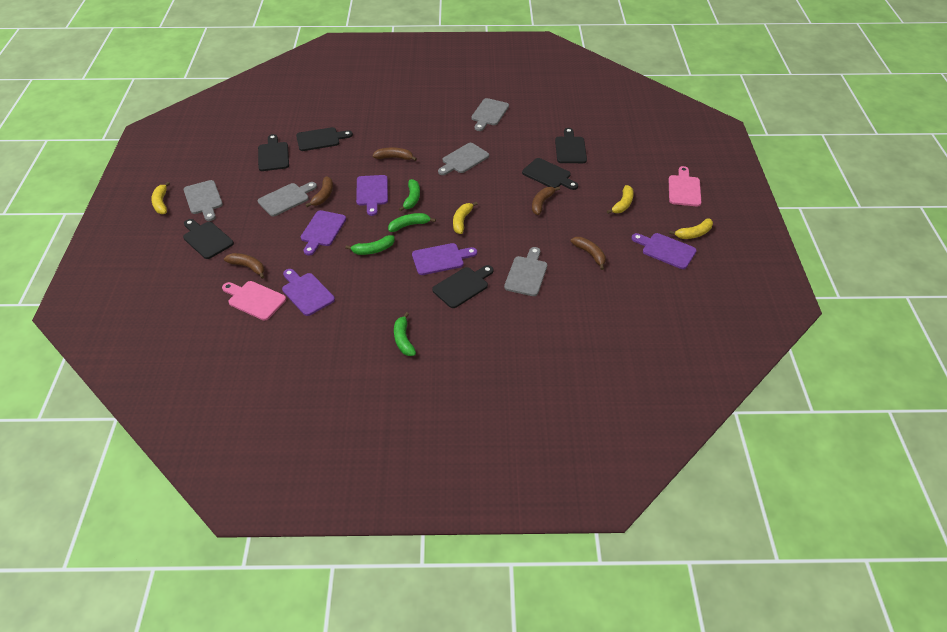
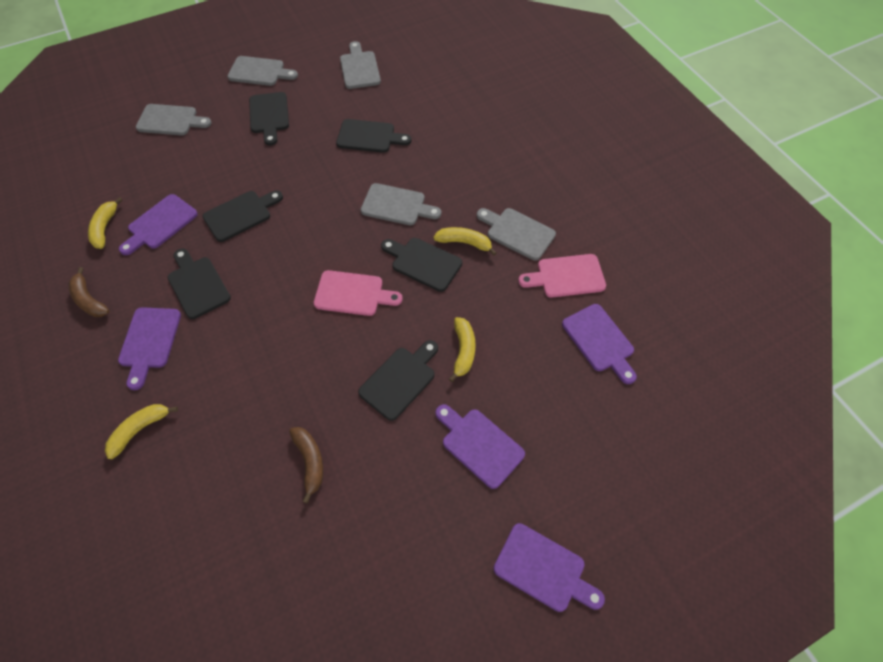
brown banana: 5 -> 2
green banana: 4 -> 0

